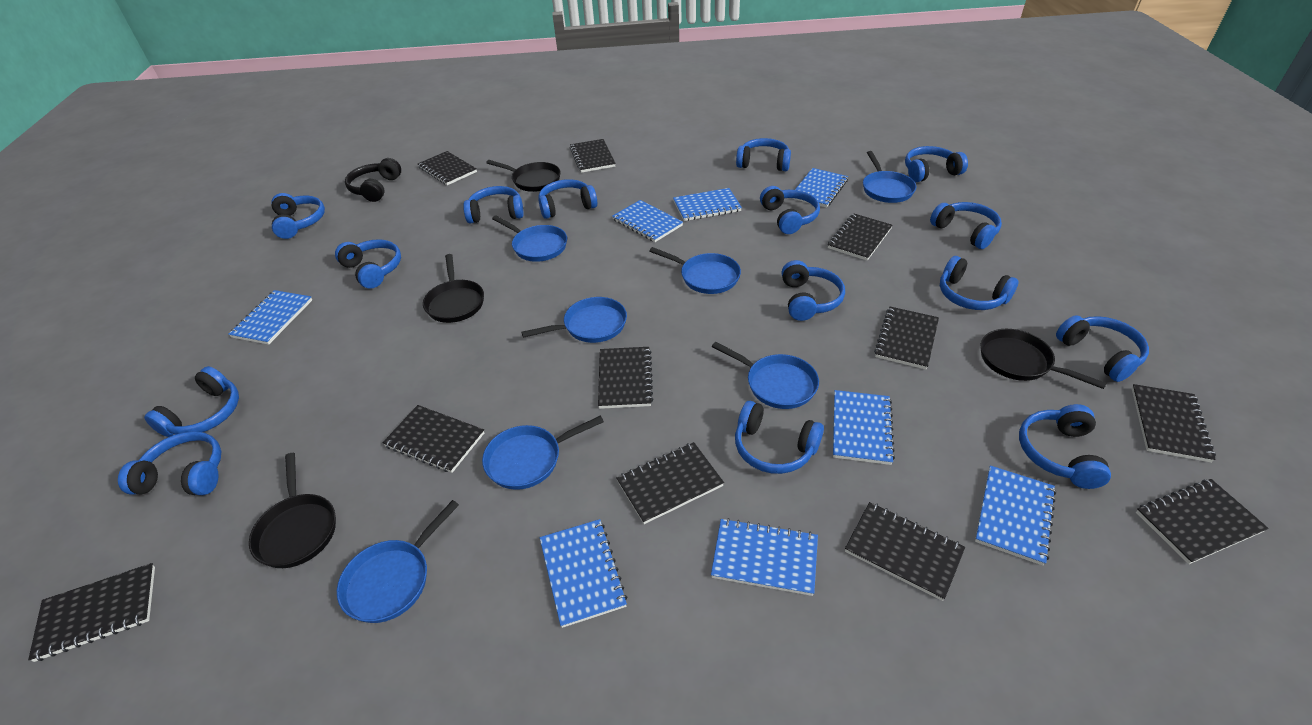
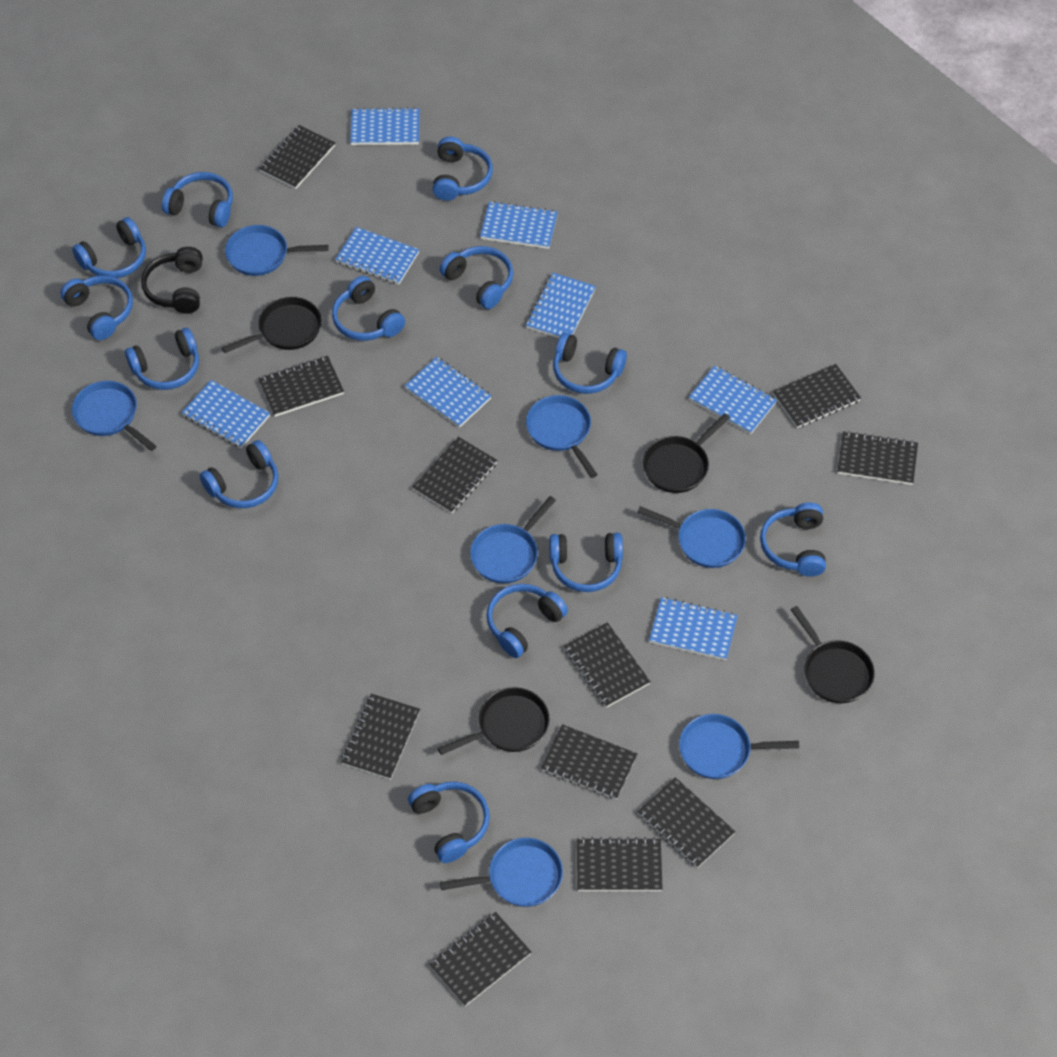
blue headphones: 15 -> 13

